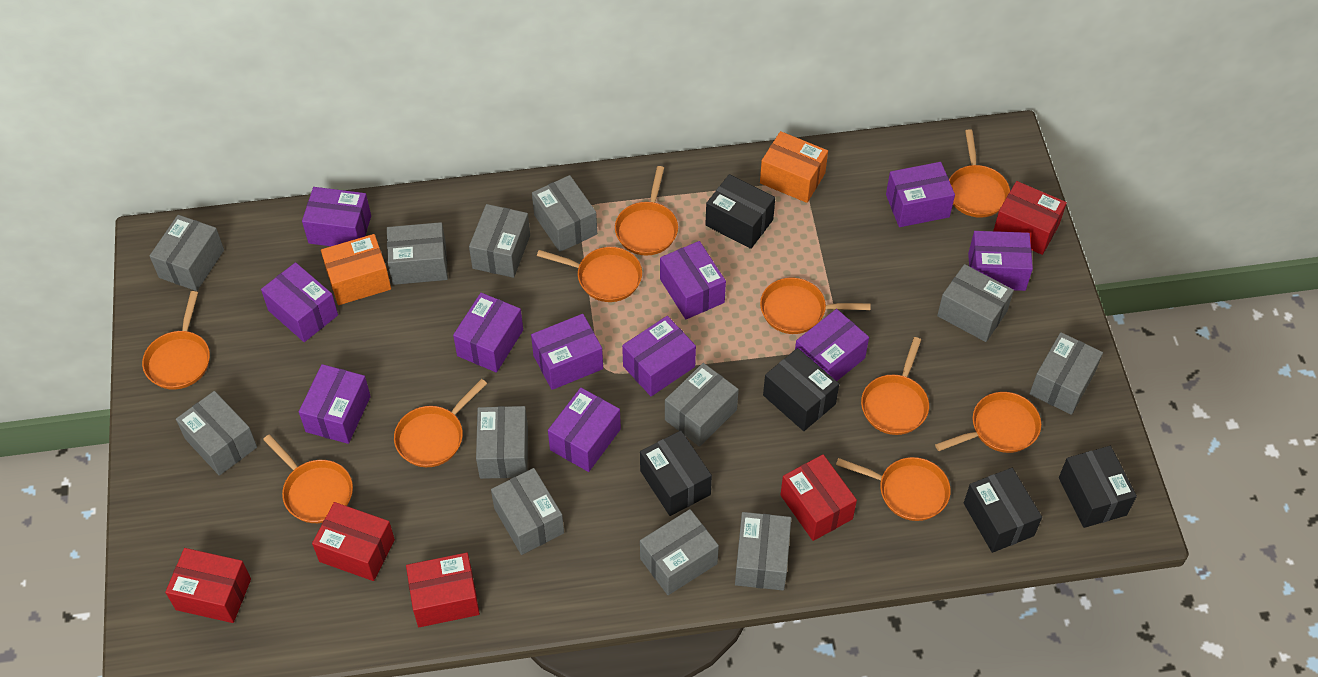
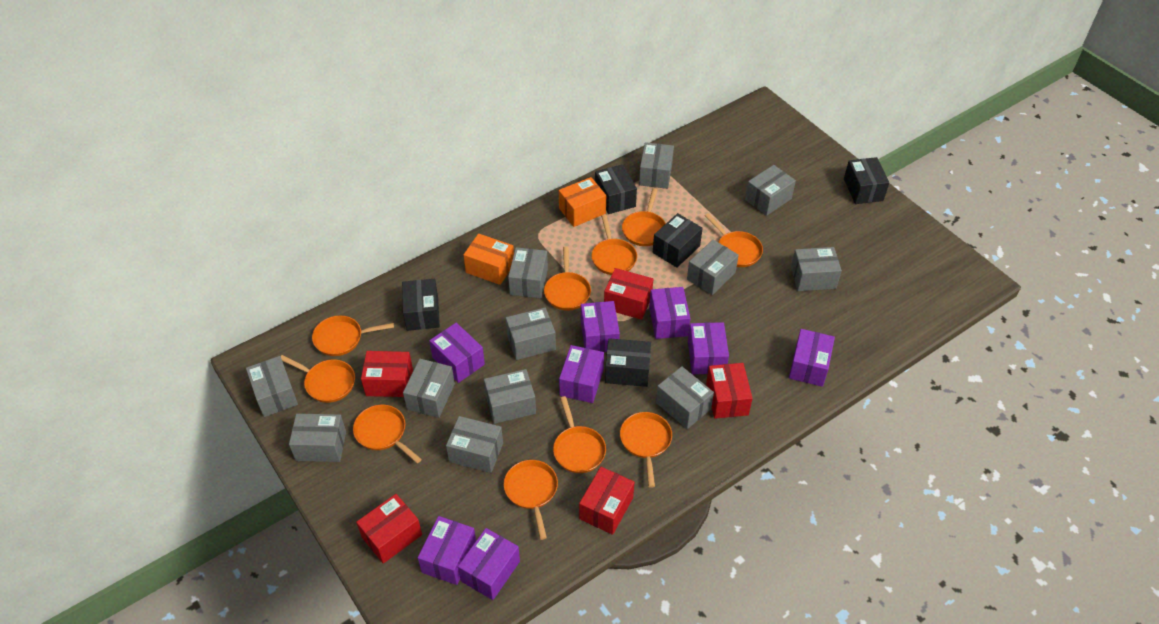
purple box: 11 -> 8

